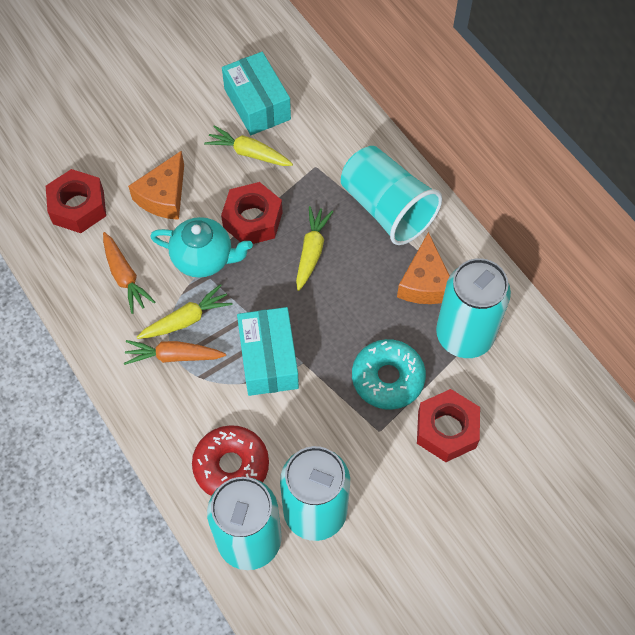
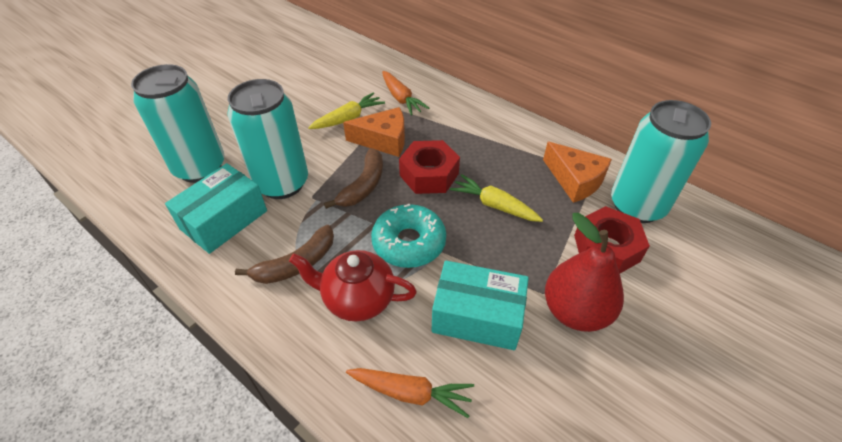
brown banana: 0 -> 2
red donut: 1 -> 0
red nut: 3 -> 2
red pear: 0 -> 1
red teapot: 0 -> 1
turquoise cup: 1 -> 0
turquoise teapot: 1 -> 0
yellow carrot: 3 -> 2

